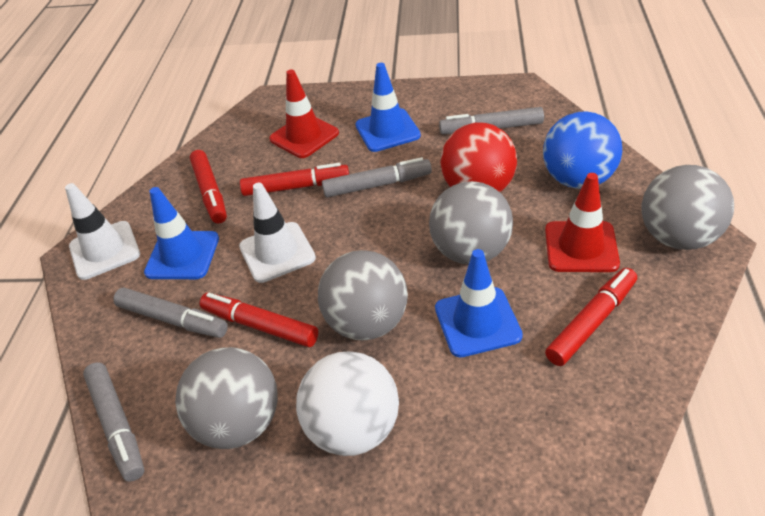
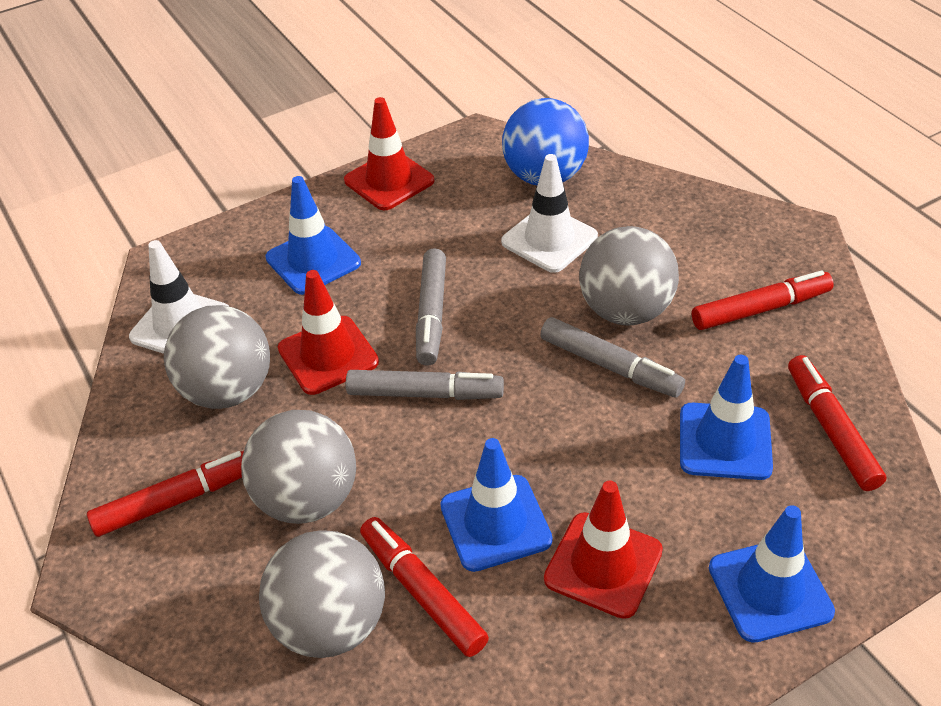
blue traffic cone: 3 -> 4
grey marker: 4 -> 3
red ball: 1 -> 0
red traffic cone: 2 -> 3
white ball: 1 -> 0

